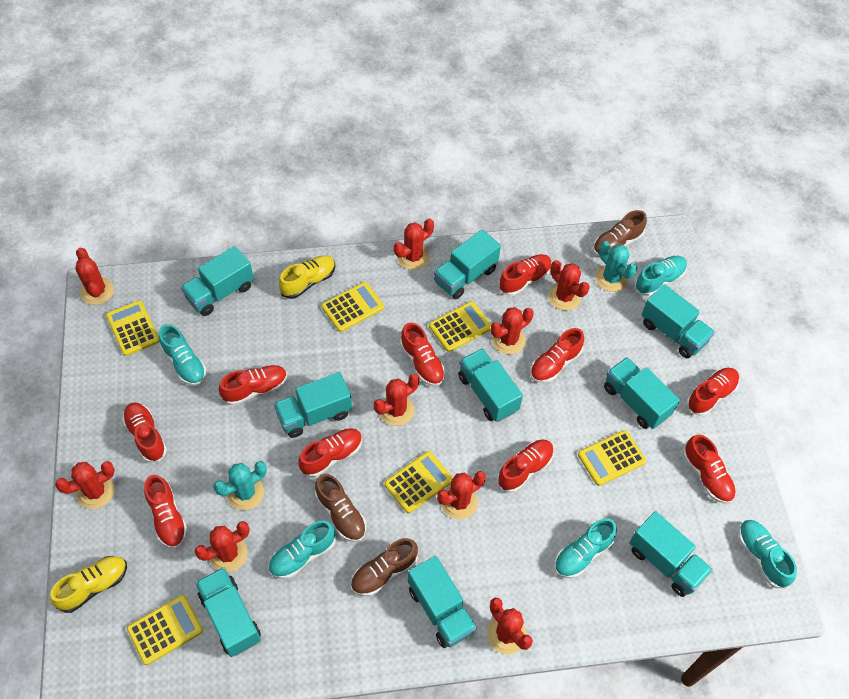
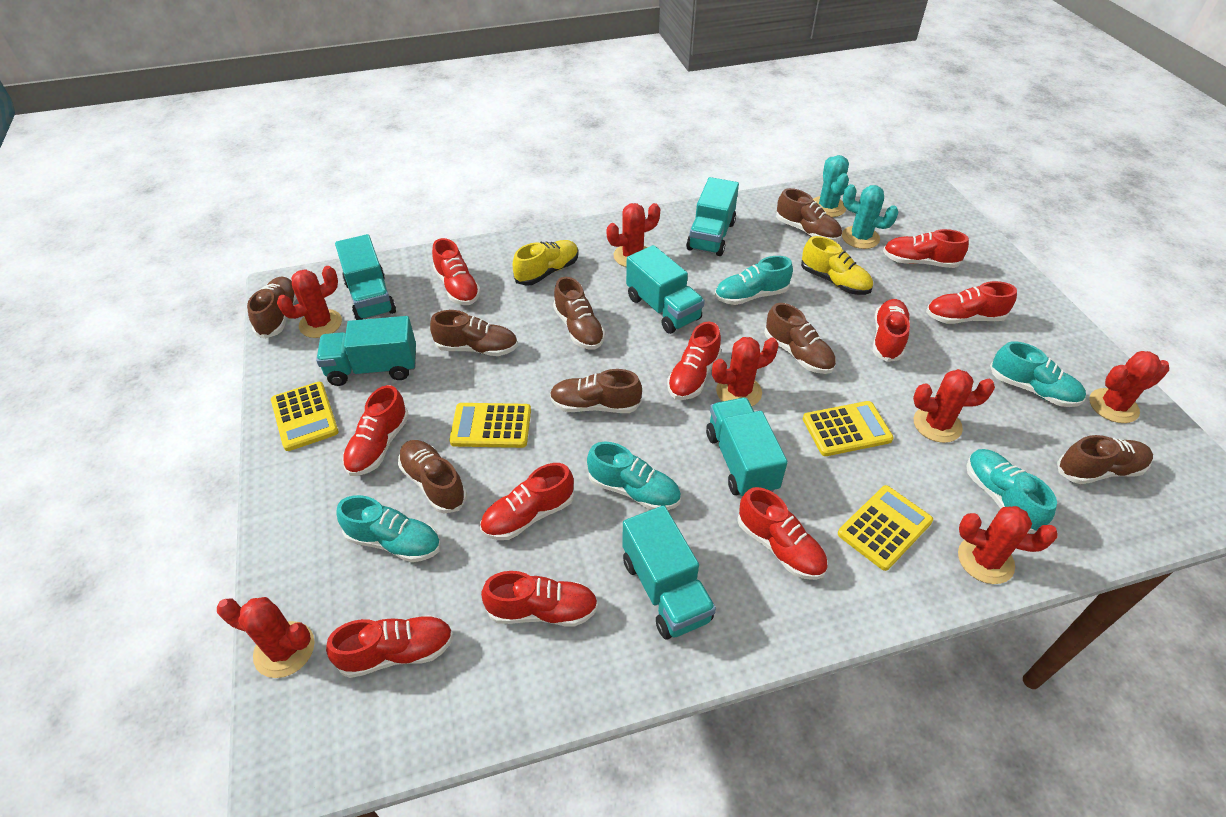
brown shoe: 3 -> 8
red cactus: 9 -> 7
turquoise truck: 9 -> 6
yellow calculator: 6 -> 4

